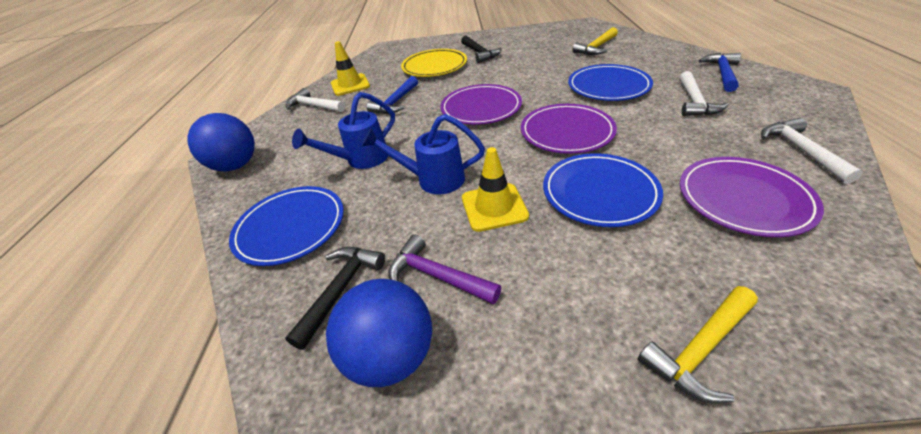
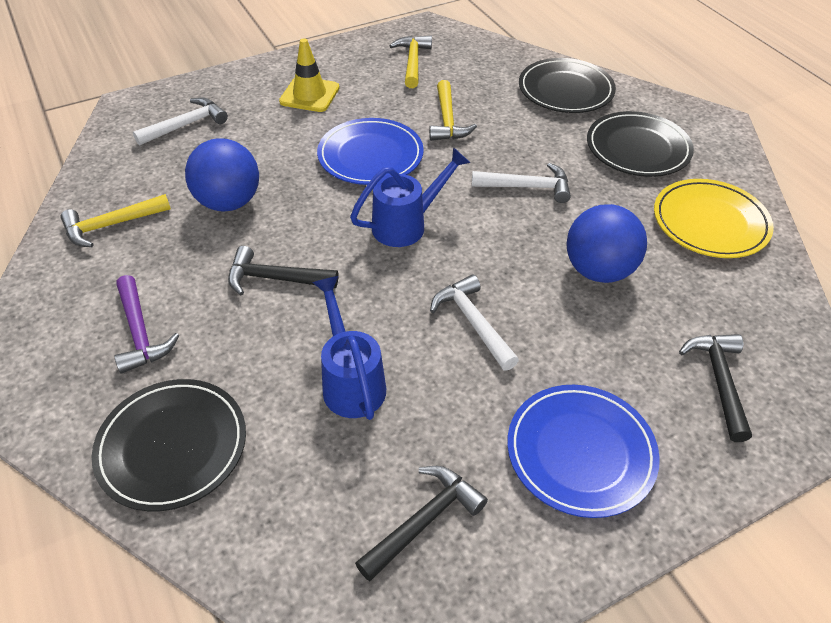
black hammer: 2 -> 3
black plate: 0 -> 3
blue hammer: 2 -> 0
blue plate: 3 -> 2
purple plate: 3 -> 0
yellow hammer: 2 -> 3
yellow traffic cone: 2 -> 1

